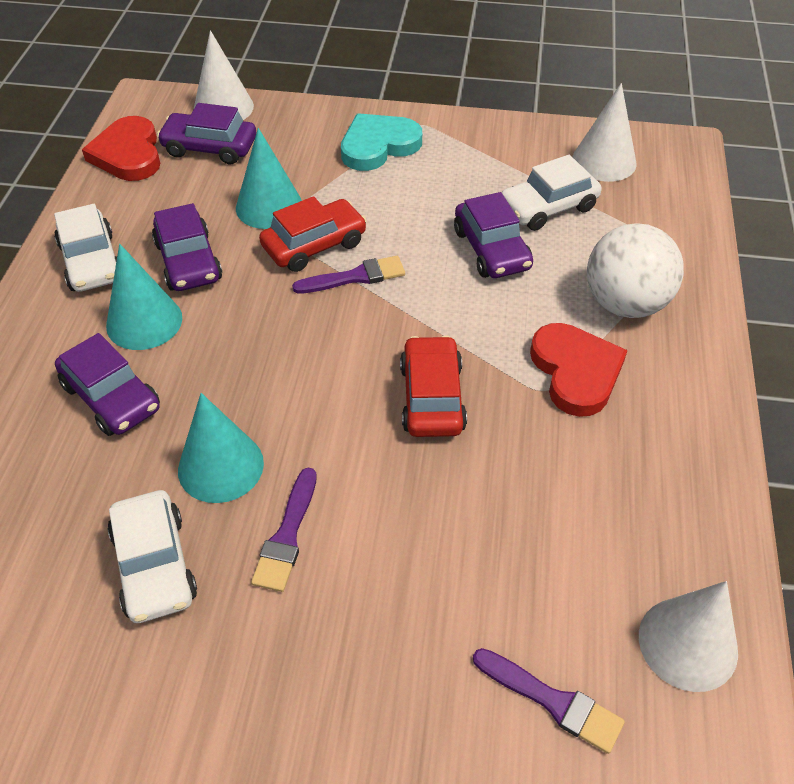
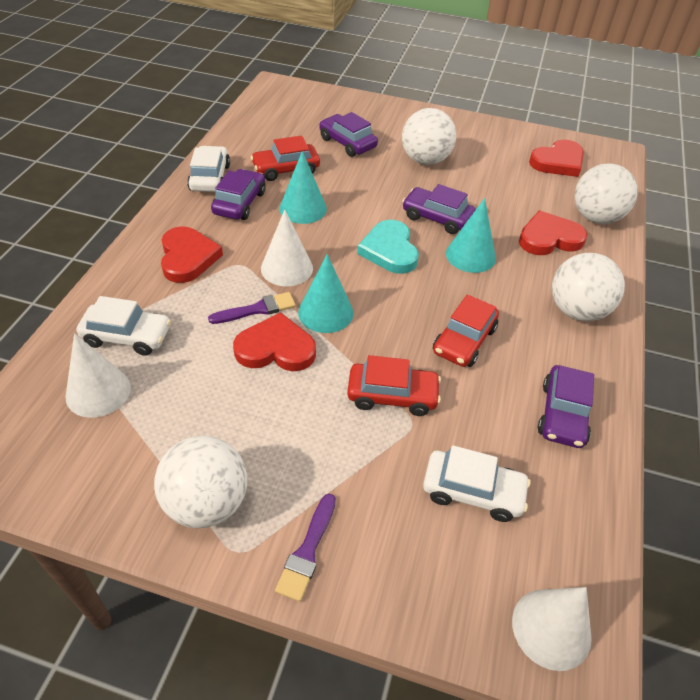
purple brush: 3 -> 2
red car: 2 -> 3
red heart: 2 -> 4
white ball: 1 -> 4

